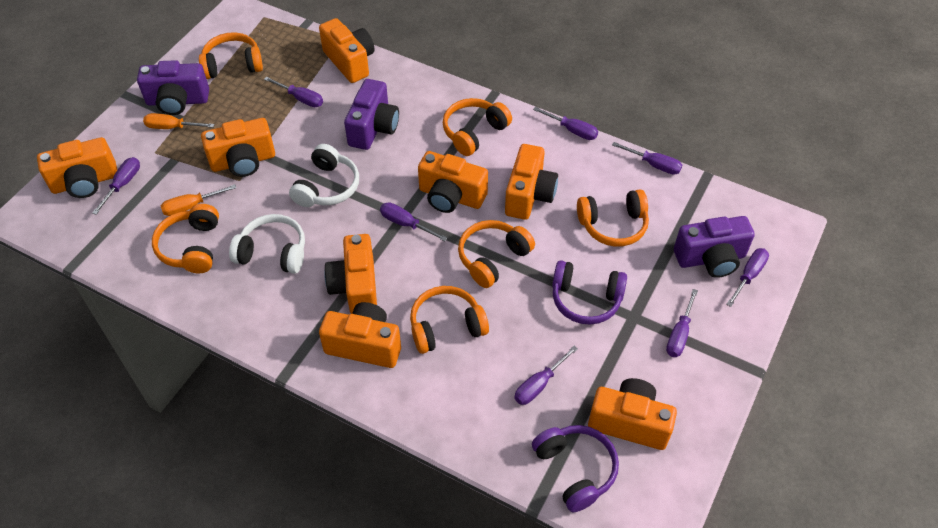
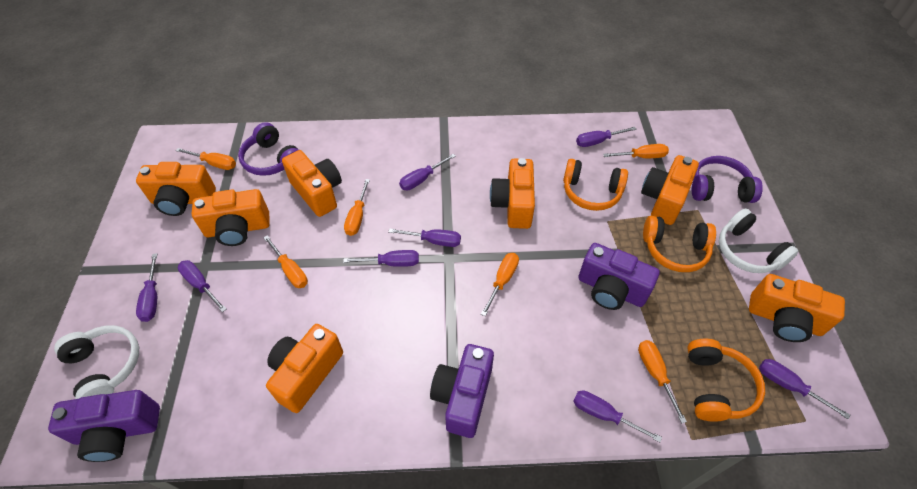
orange camera: 8 -> 7
orange headphones: 6 -> 3
orange screwdriver: 2 -> 6

